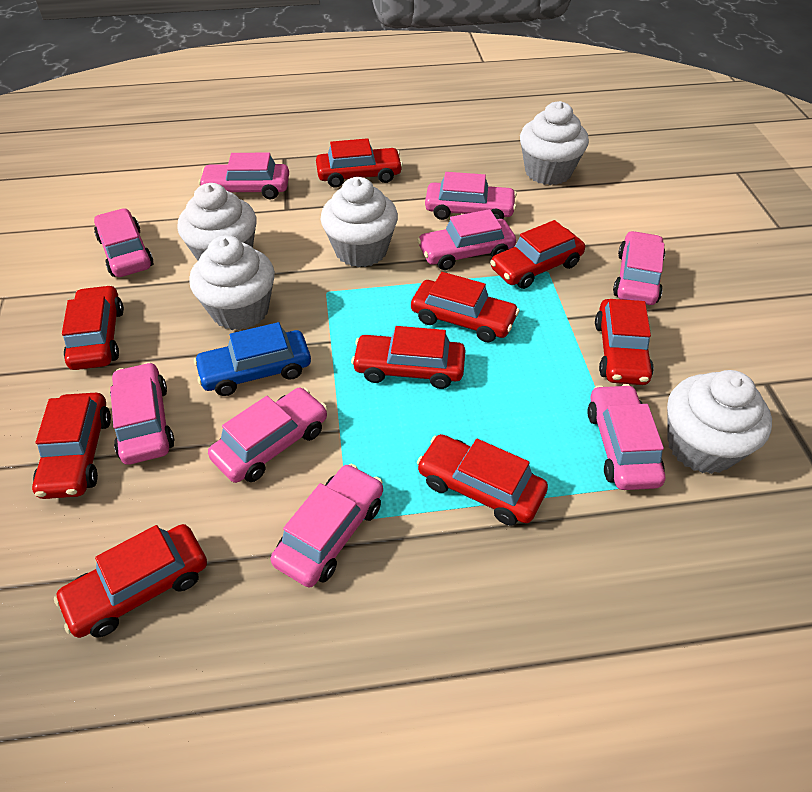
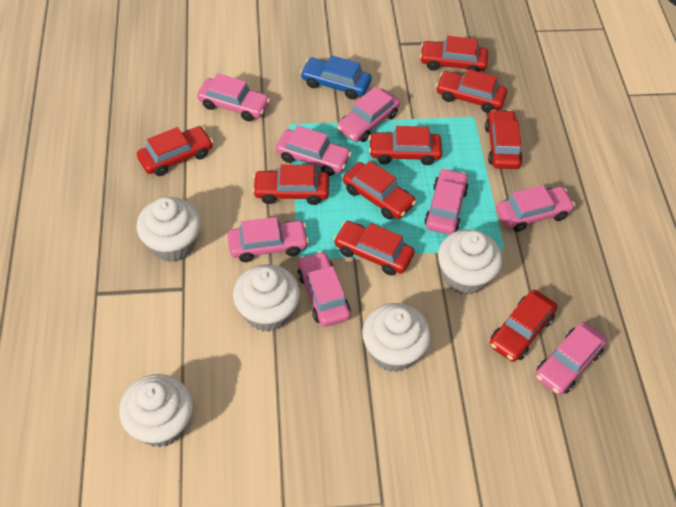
pink car: 9 -> 8

